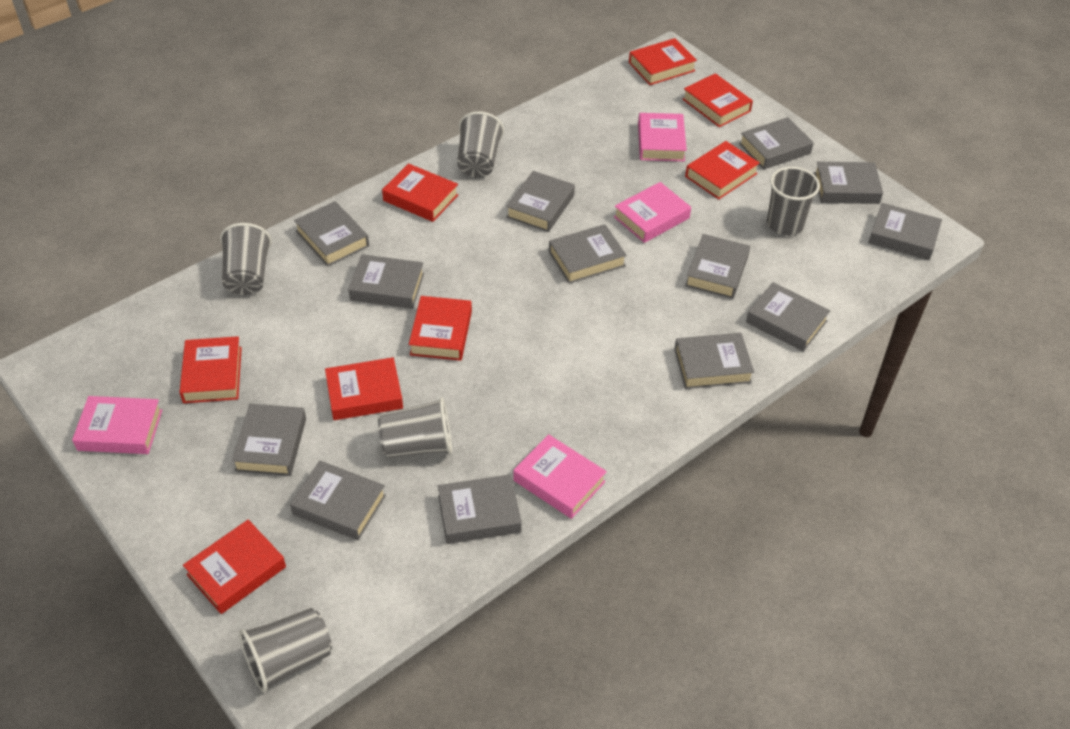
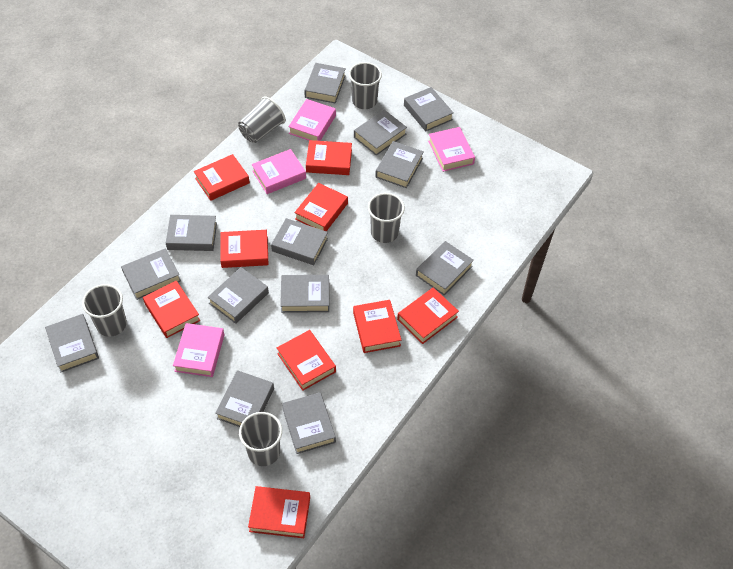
red book: 8 -> 9

